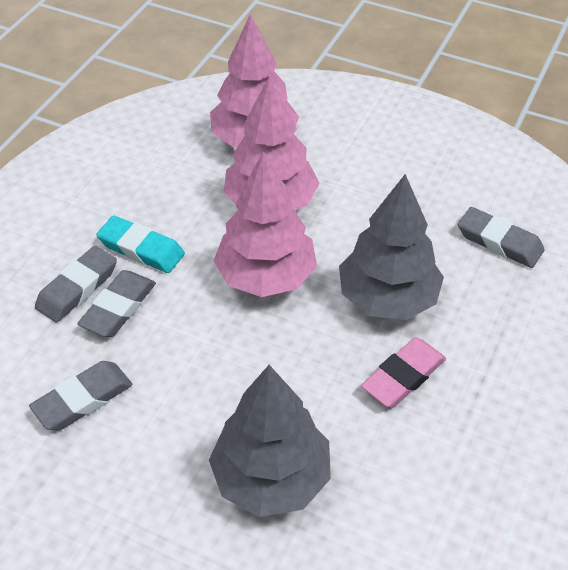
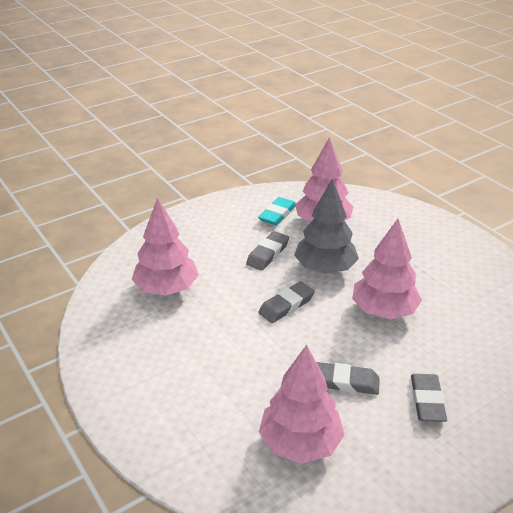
grey tree: 2 -> 1
pink eraser: 1 -> 0
pink tree: 3 -> 4

